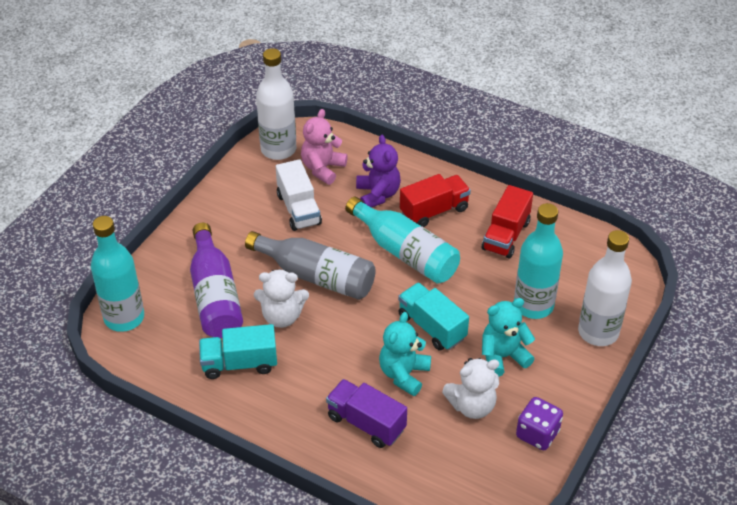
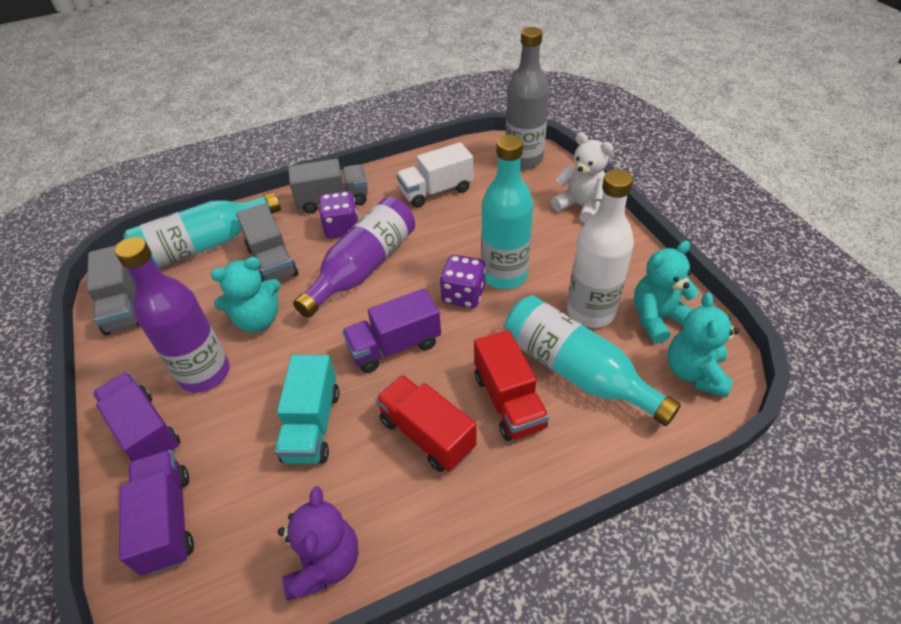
grey truck: 0 -> 3
pink teddy bear: 1 -> 0
purple bottle: 1 -> 2
purple dice: 1 -> 2
purple truck: 1 -> 3
turquoise teddy bear: 2 -> 3
turquoise truck: 2 -> 1
white bottle: 2 -> 1
white teddy bear: 2 -> 1

